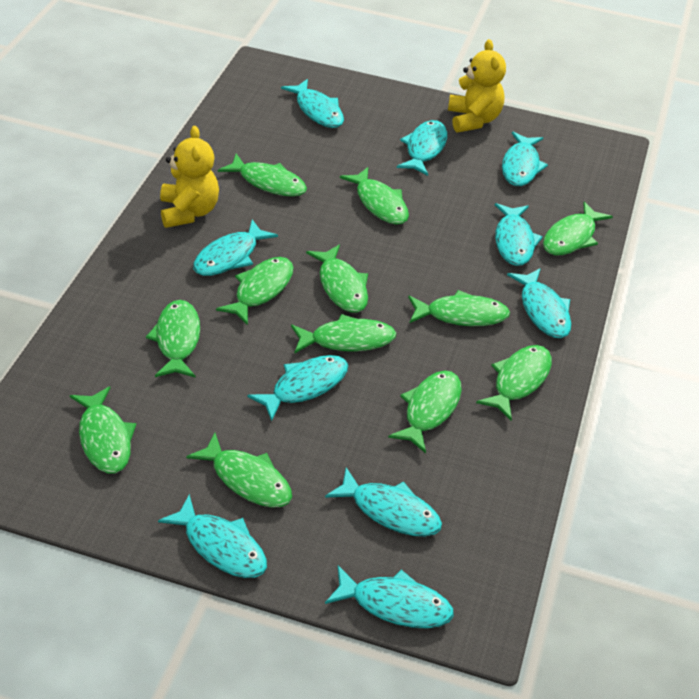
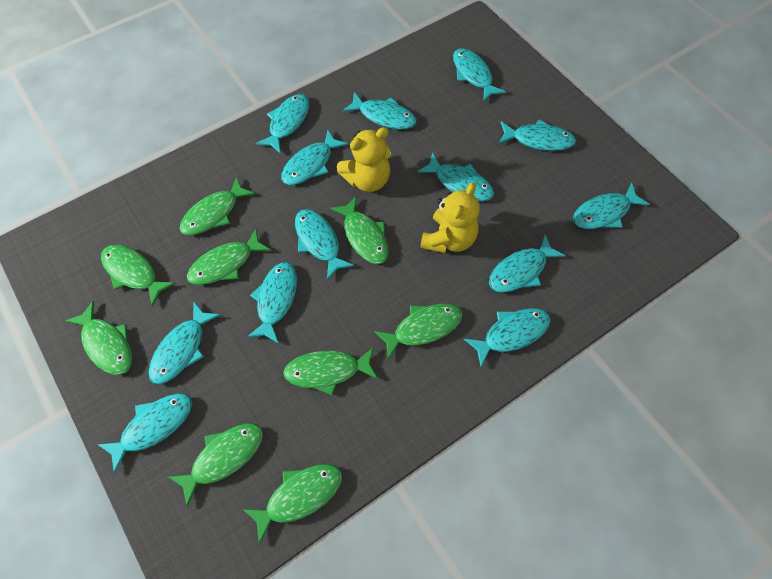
green fish: 12 -> 9
turquoise fish: 10 -> 13

